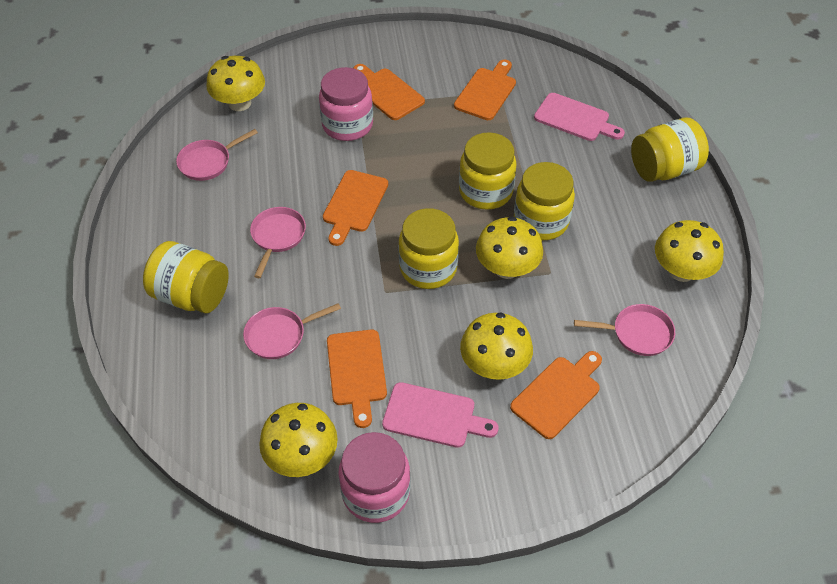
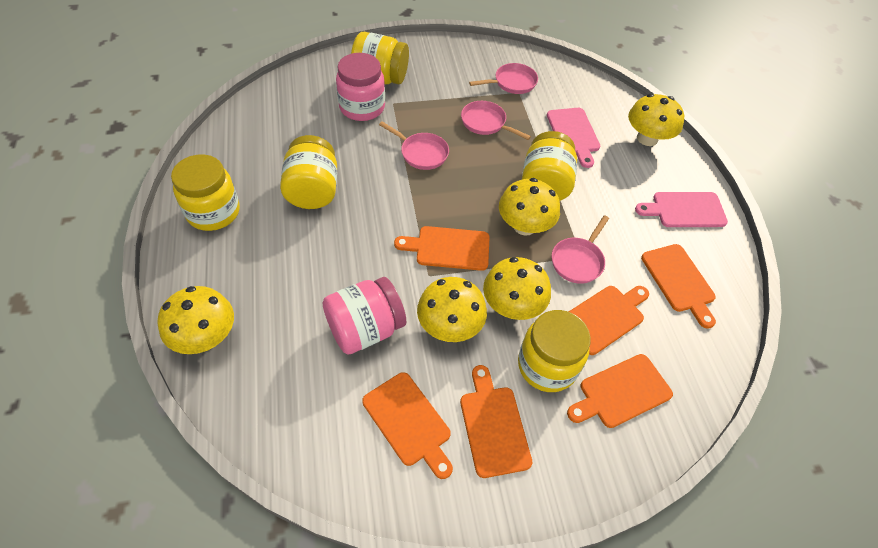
orange cutting board: 5 -> 6

